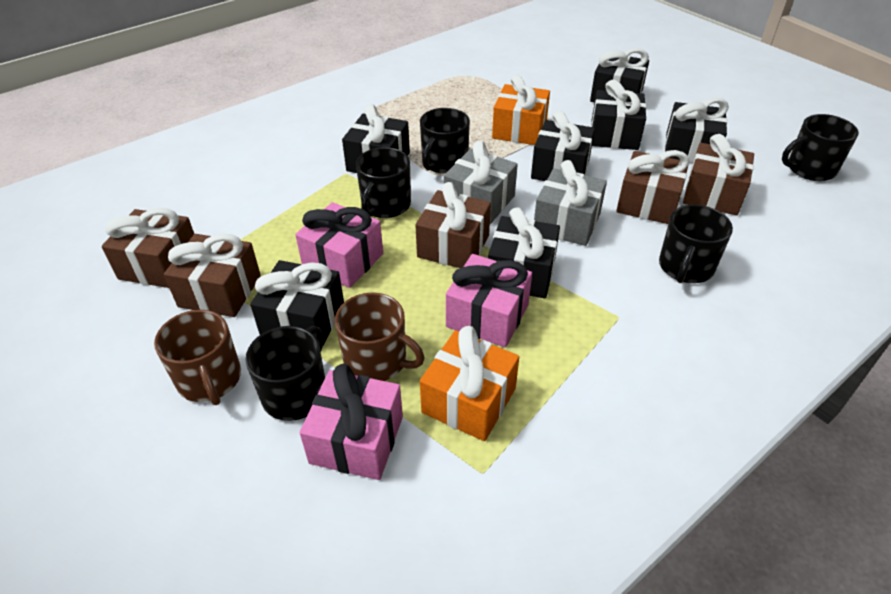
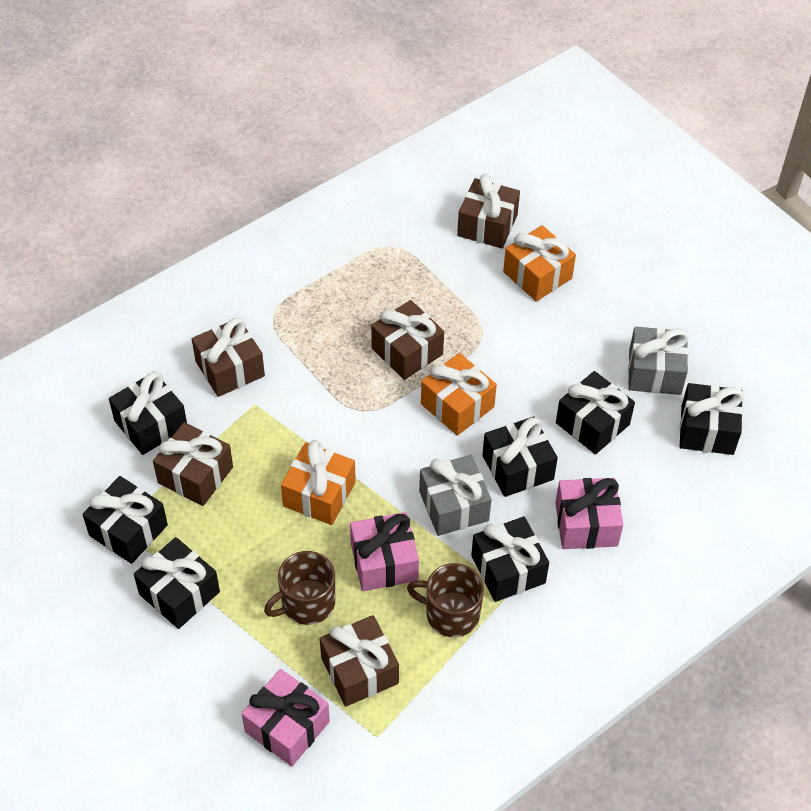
black mug: 5 -> 0
orange gift: 2 -> 3

